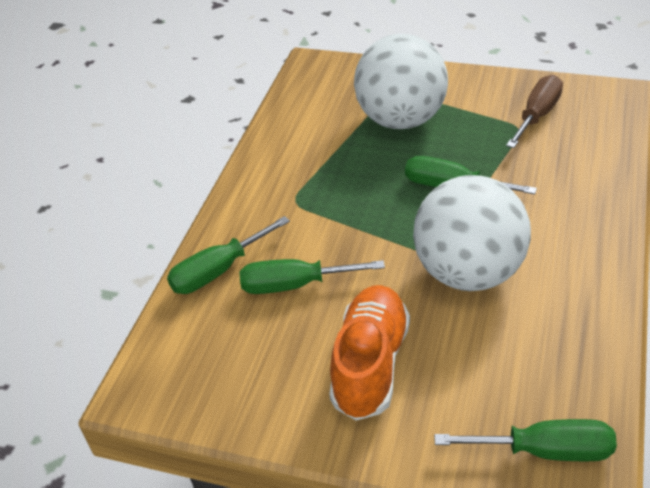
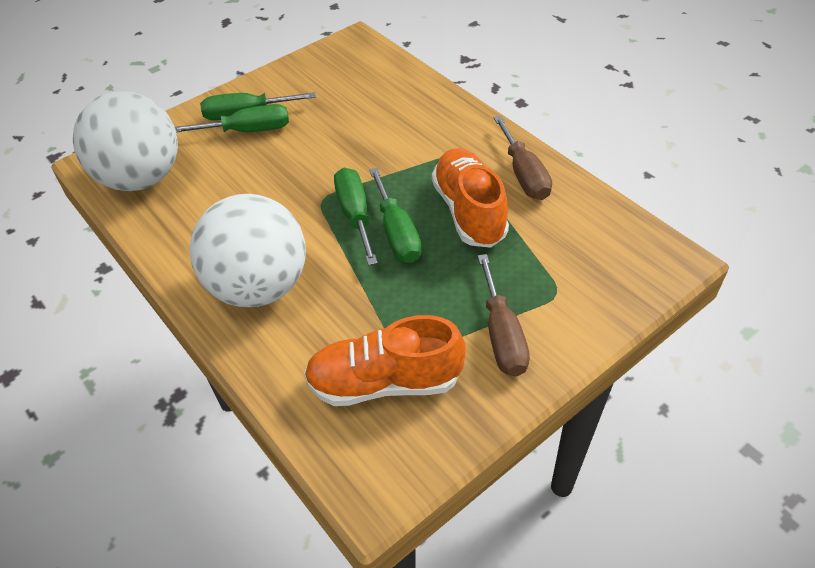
brown screwdriver: 1 -> 2
orange shoe: 1 -> 2

